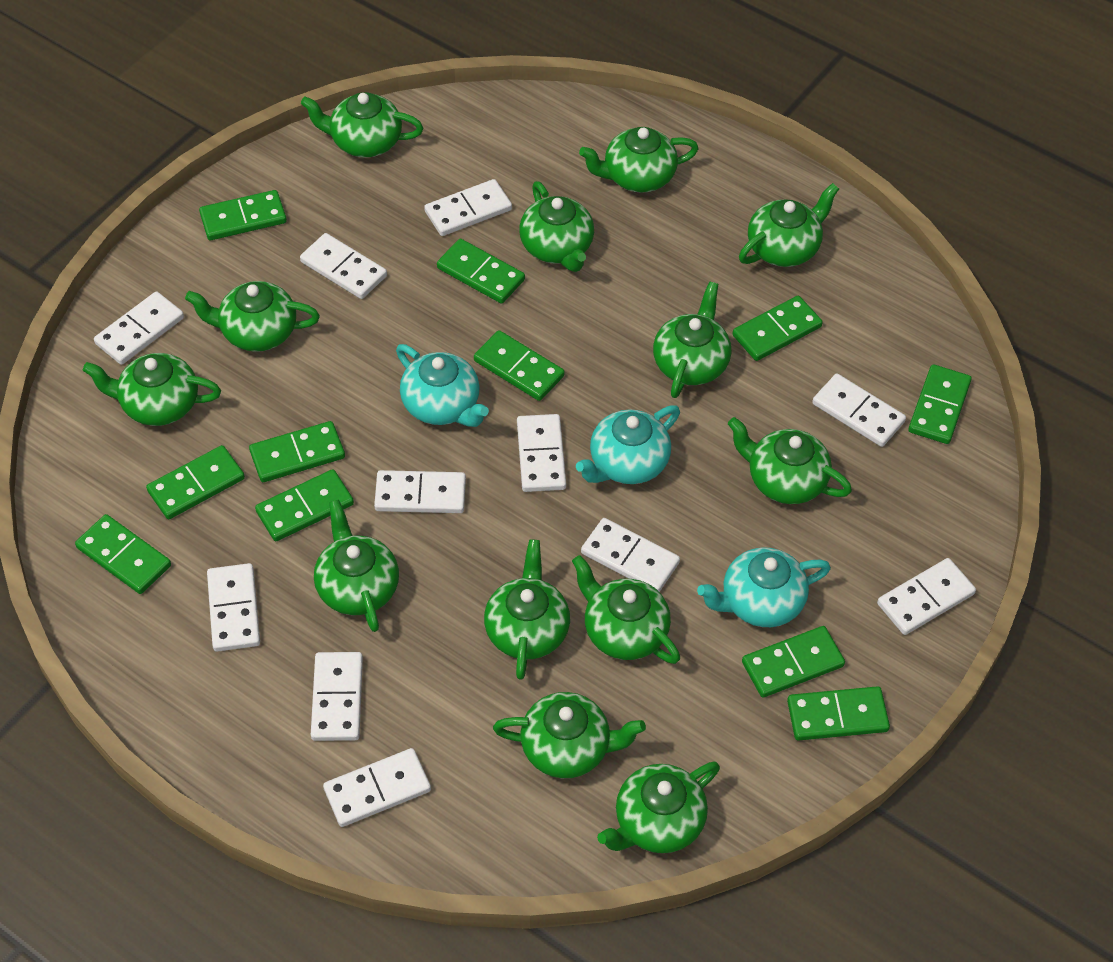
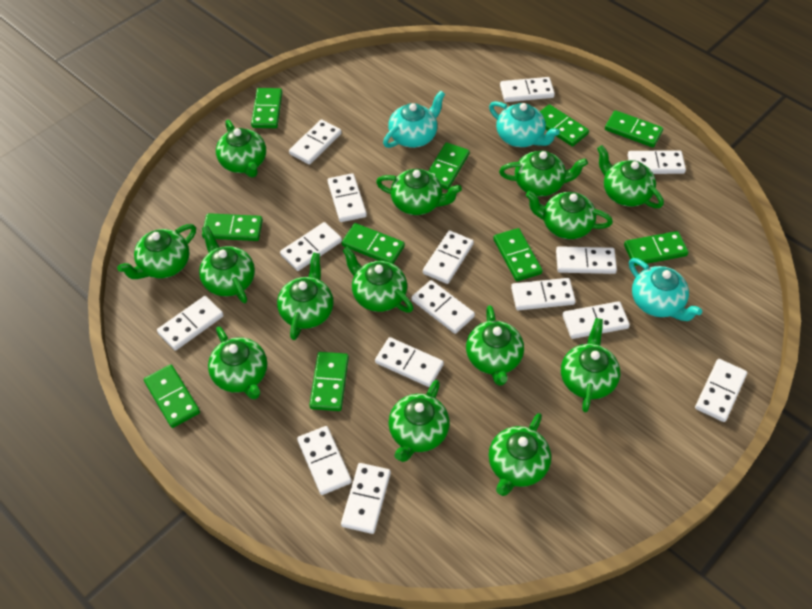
green domino: 11 -> 10
green teapot: 13 -> 14
white domino: 11 -> 15

